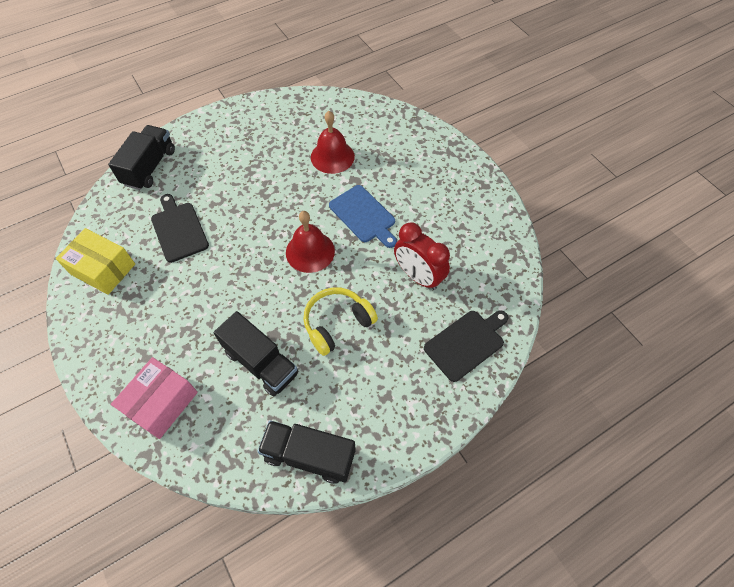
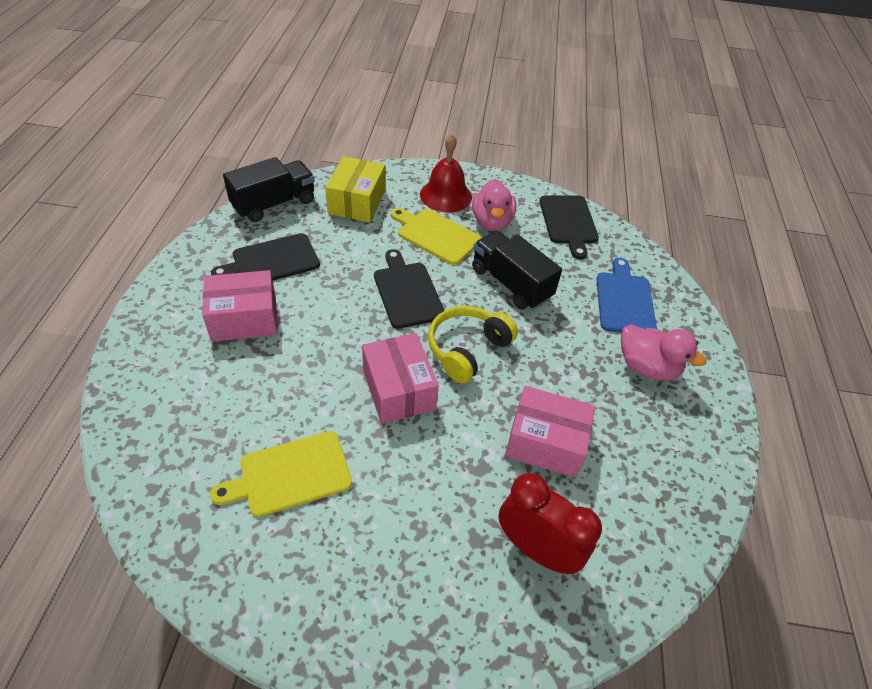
black cutting board: 2 -> 3
black truck: 3 -> 2
pink box: 1 -> 3
pink duck: 0 -> 2
red bell: 2 -> 1
yellow cutting board: 0 -> 2

